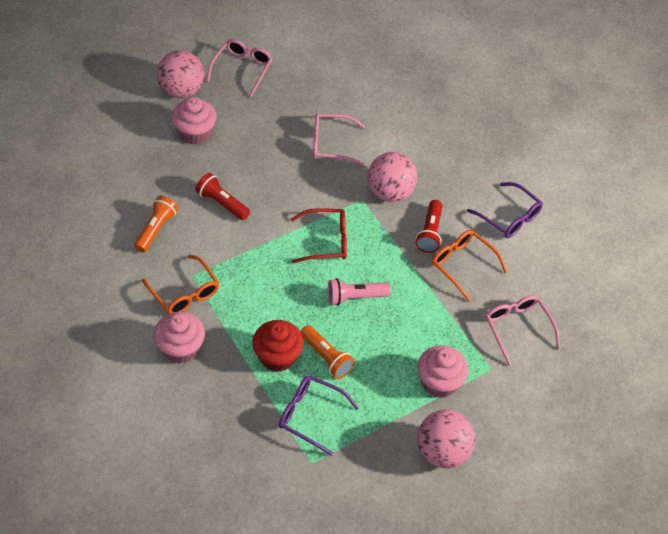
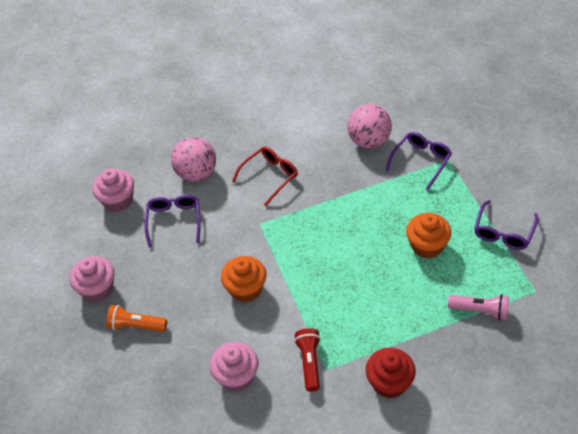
orange cupcake: 0 -> 2
orange flashlight: 2 -> 1
orange glasses: 2 -> 0
pink ball: 3 -> 2
pink glasses: 3 -> 0
purple glasses: 2 -> 3
red flashlight: 2 -> 1

